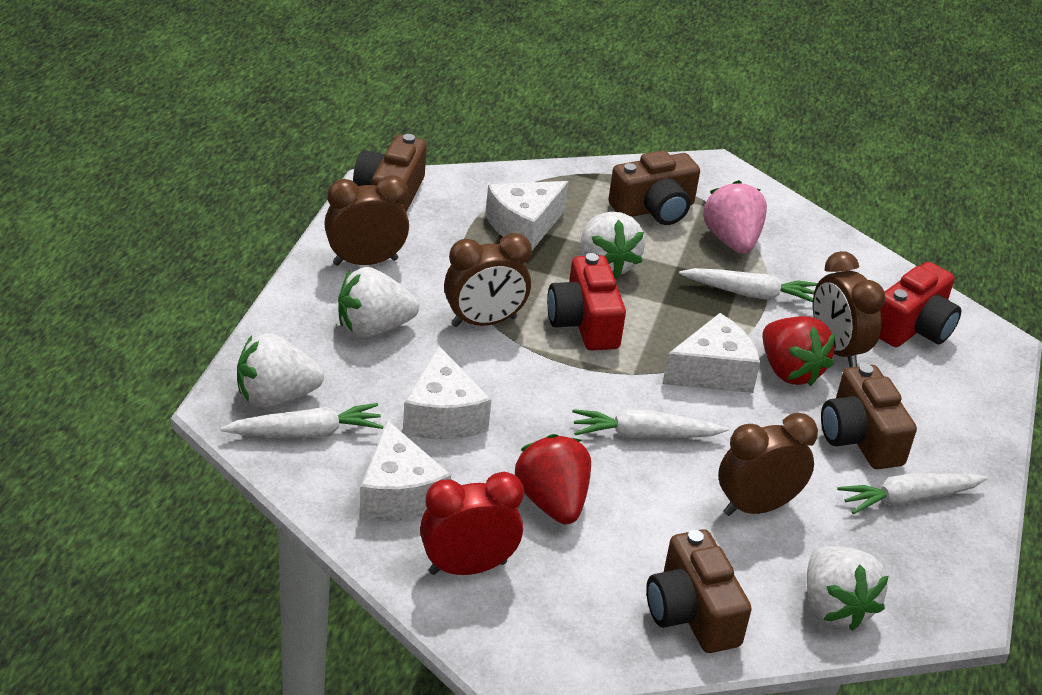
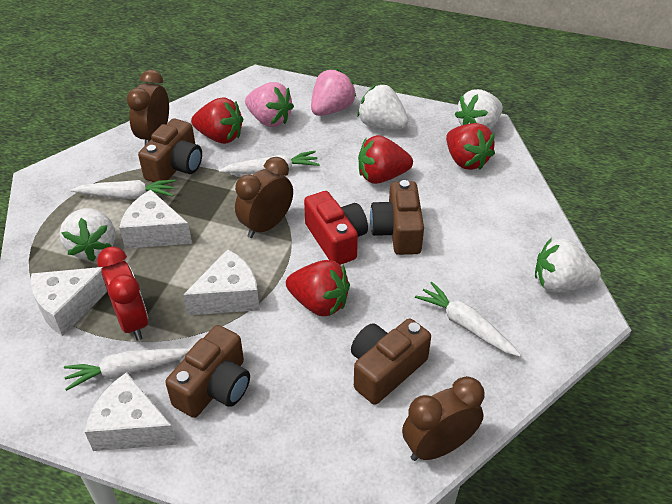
brown clock: 4 -> 3
pink strawberry: 1 -> 2
red camera: 2 -> 1
red strawberry: 2 -> 4

